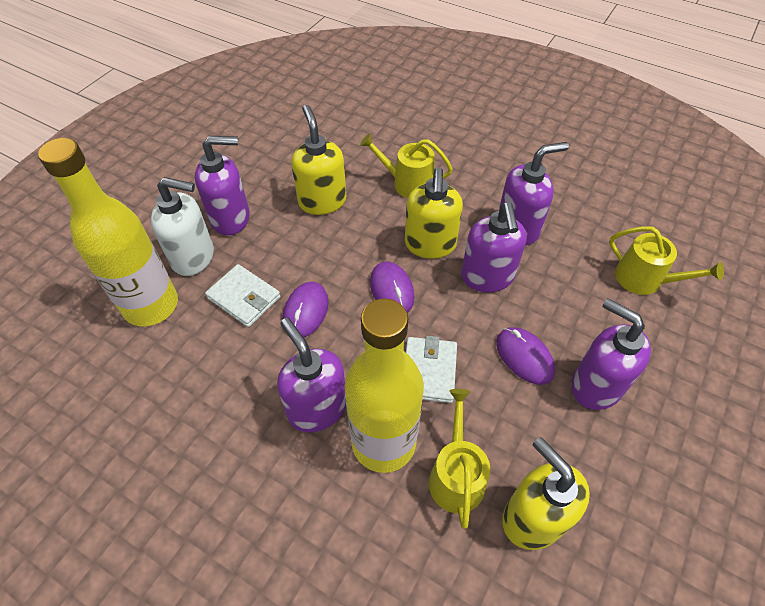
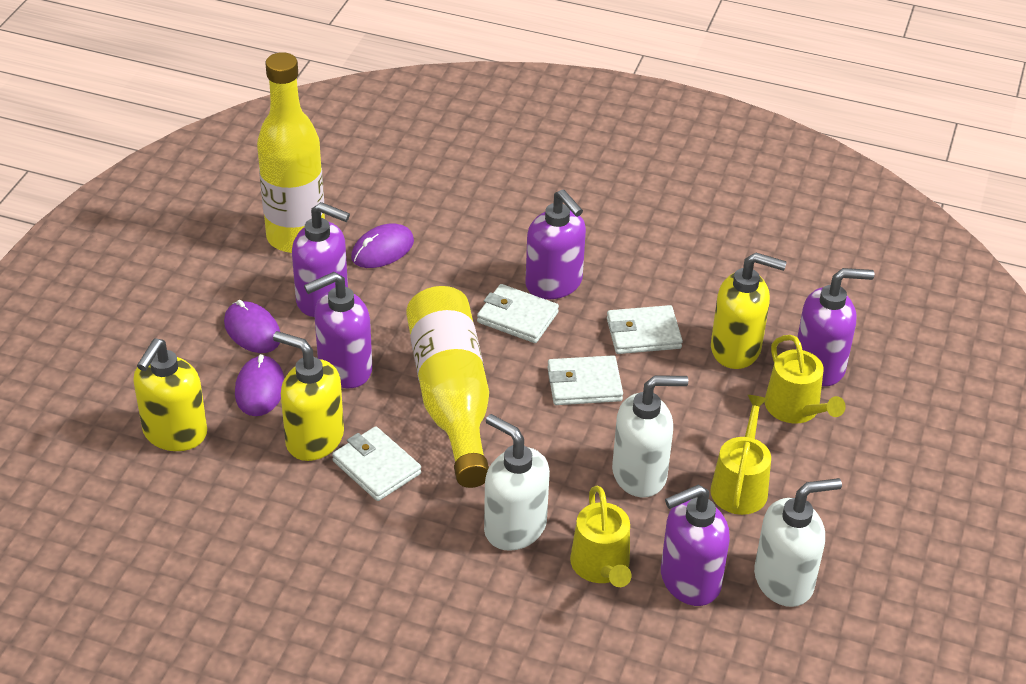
white soap dispenser: 1 -> 3
white wallet: 2 -> 4

